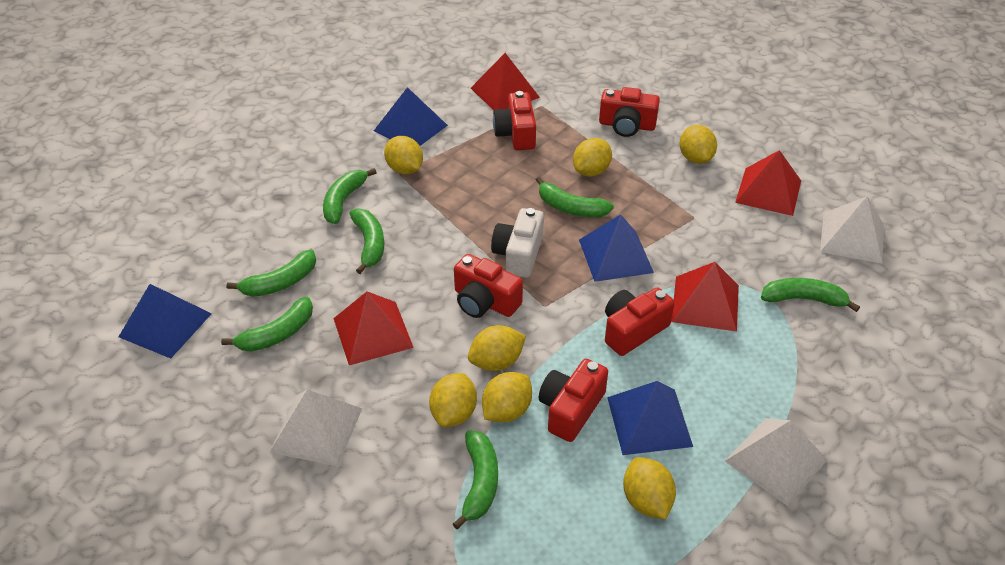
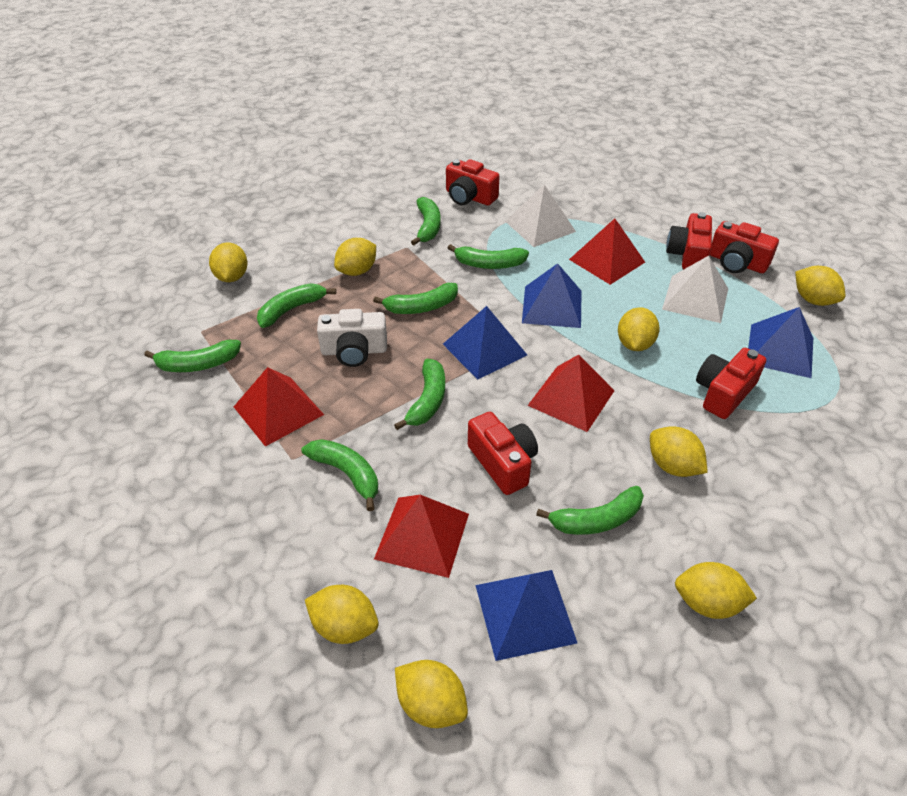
green banana: 7 -> 8
white pyramid: 3 -> 2
yellow lemon: 7 -> 8

